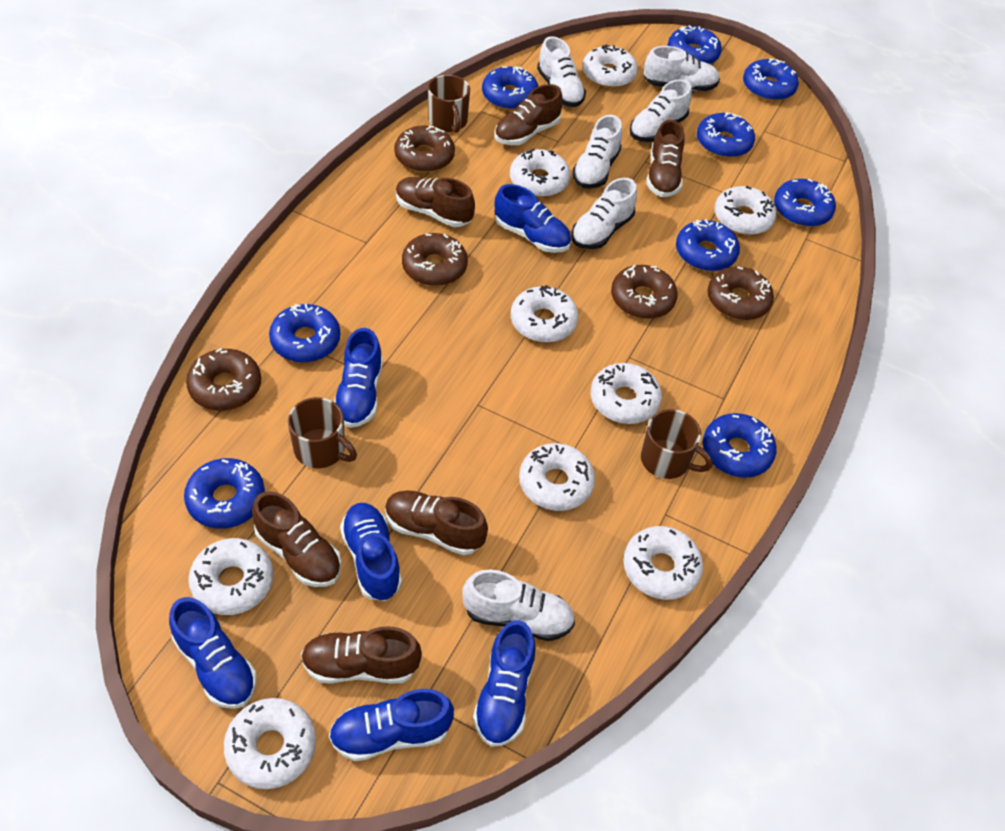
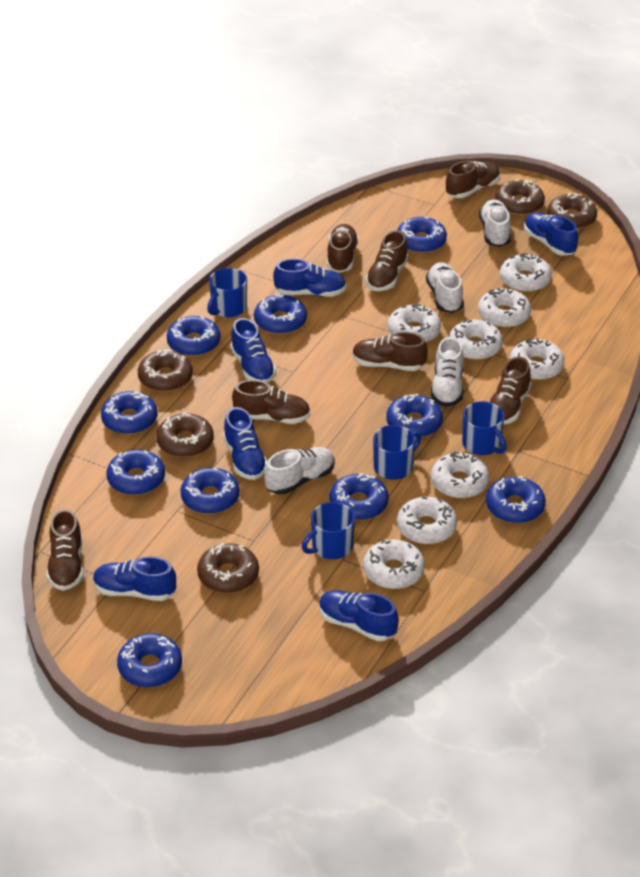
blue donut: 9 -> 10
blue mug: 0 -> 4
brown mug: 3 -> 0
brown shoe: 6 -> 7
white donut: 9 -> 8
white shoe: 6 -> 4

